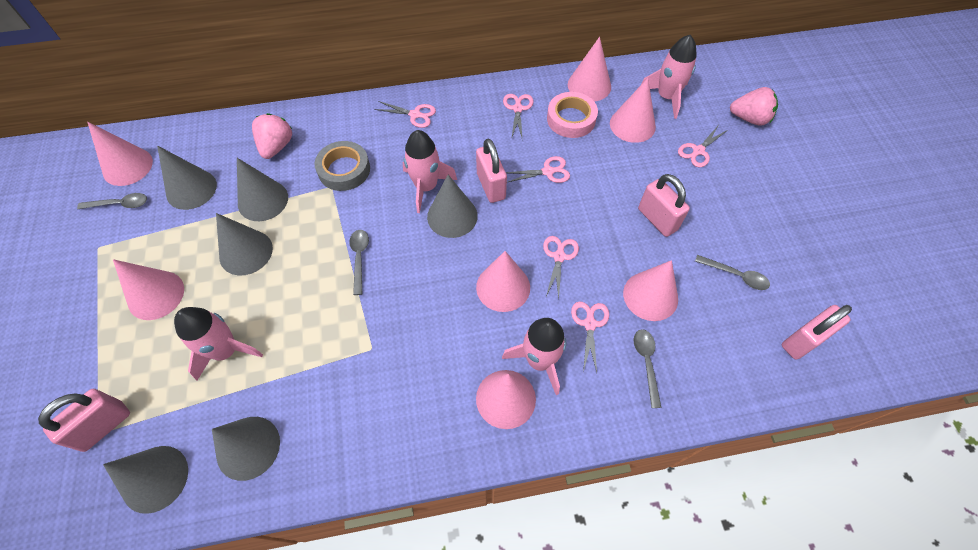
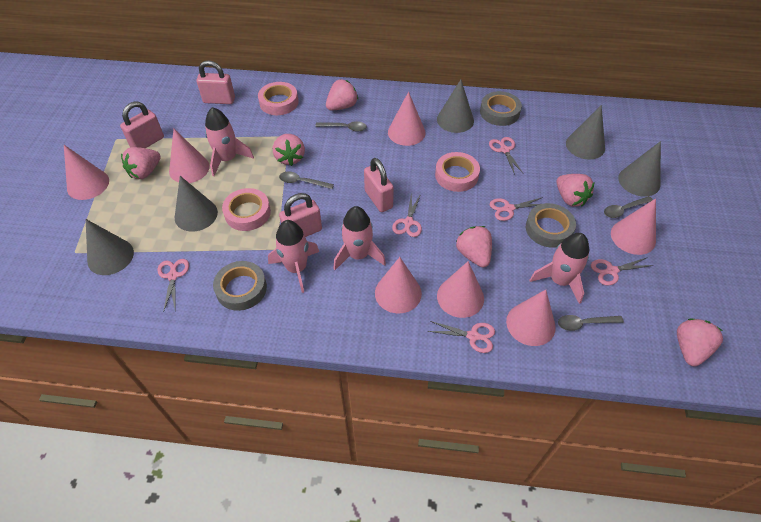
grey cone: 6 -> 5
grey tape: 1 -> 3
pink strawberry: 2 -> 6
pink tape: 1 -> 3

